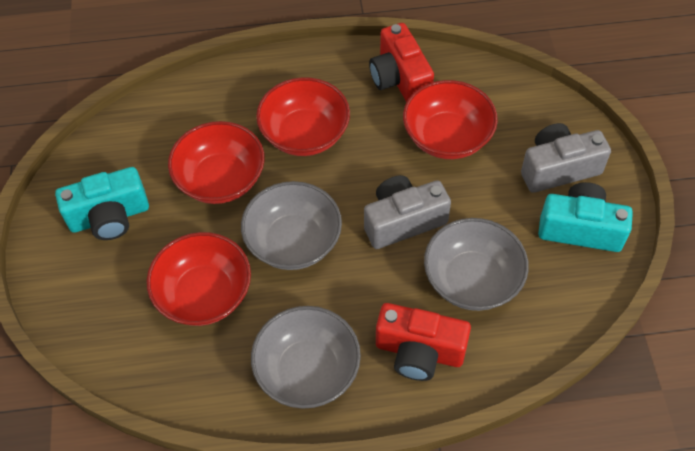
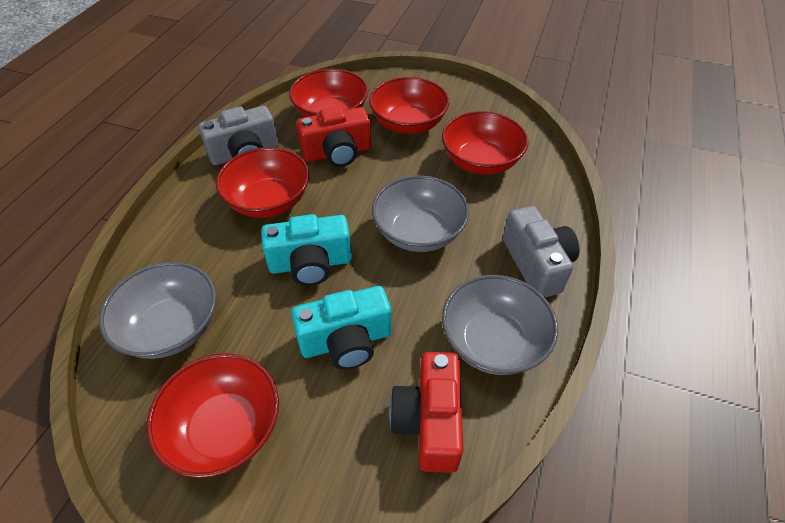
red bowl: 4 -> 5

